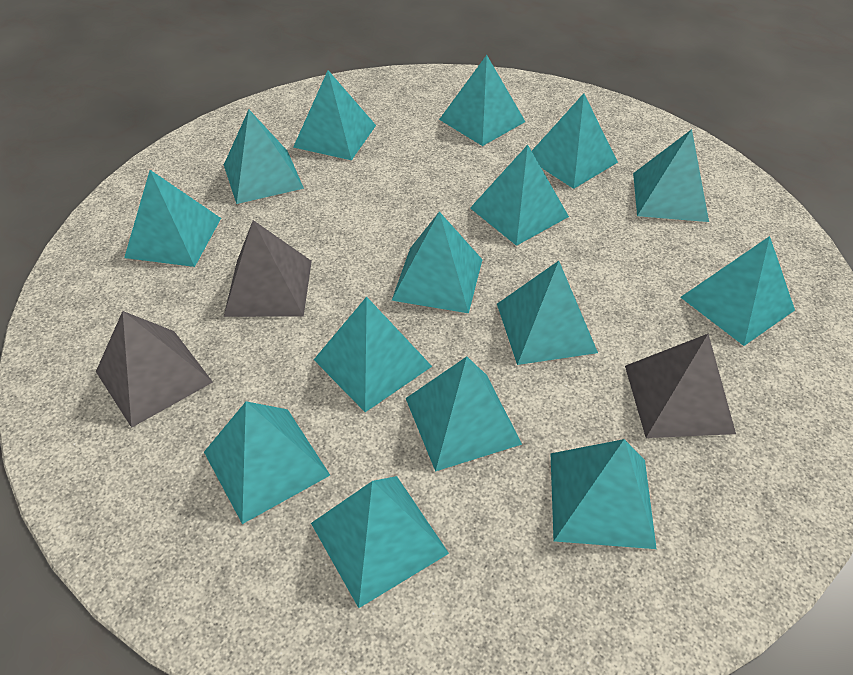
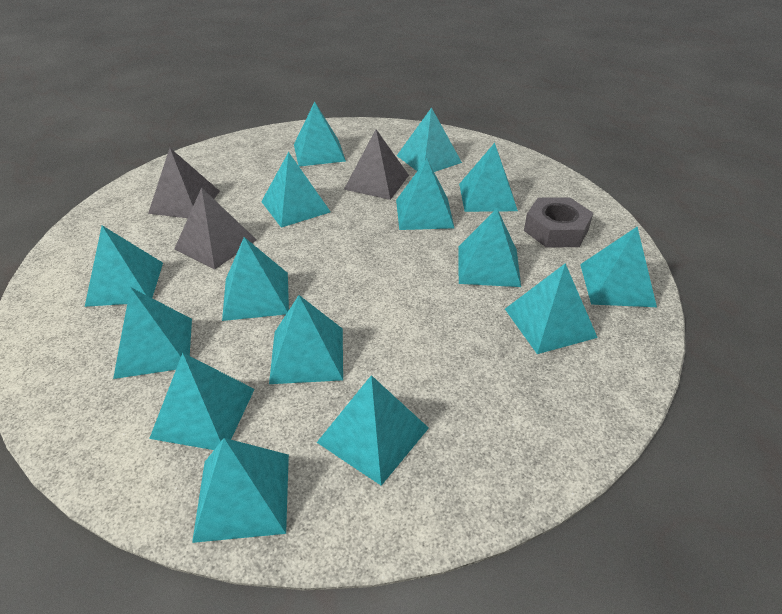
grey nut: 0 -> 1

